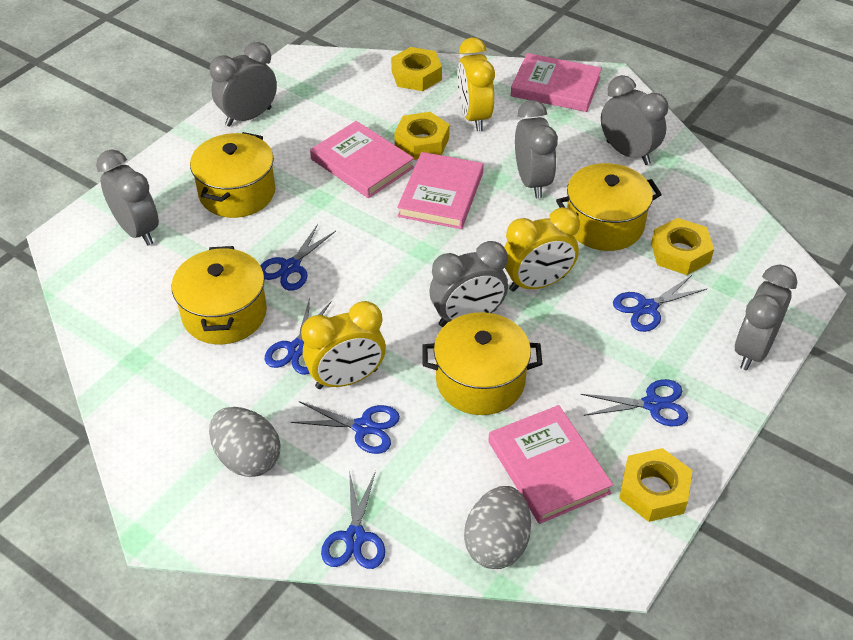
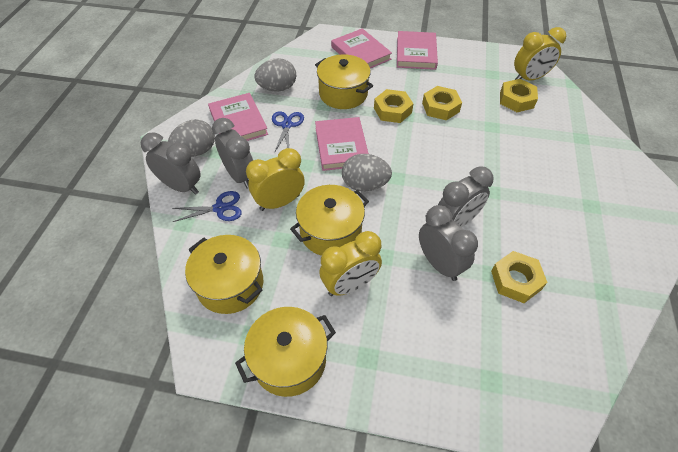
blue scissors: 6 -> 2
grey clock: 6 -> 4
grey egg: 2 -> 3

